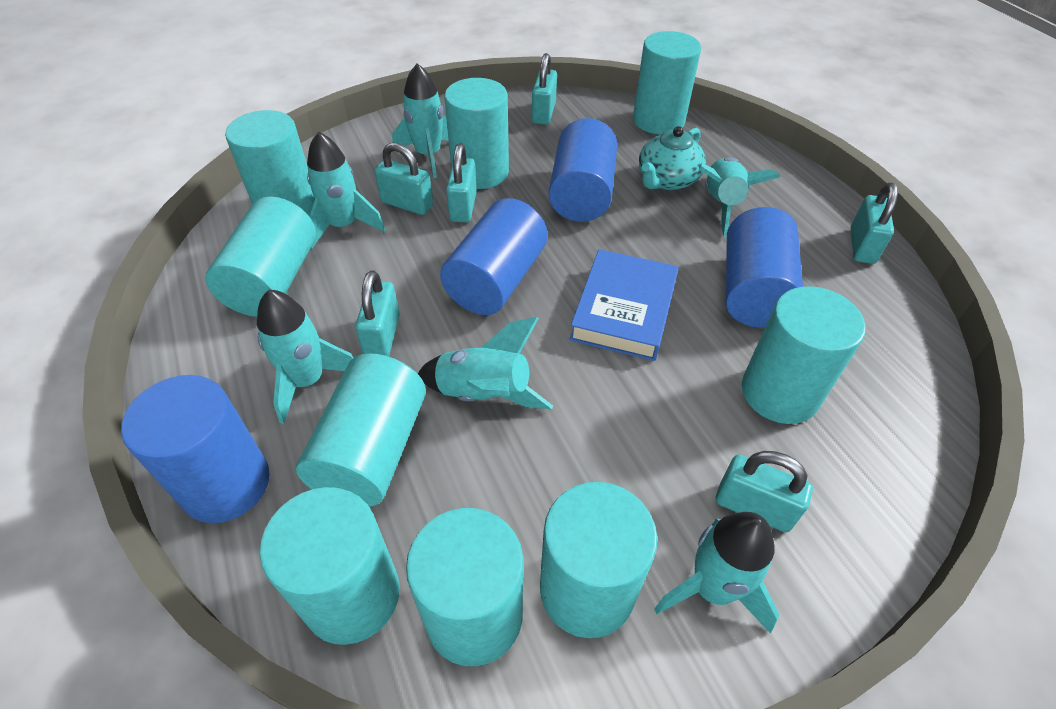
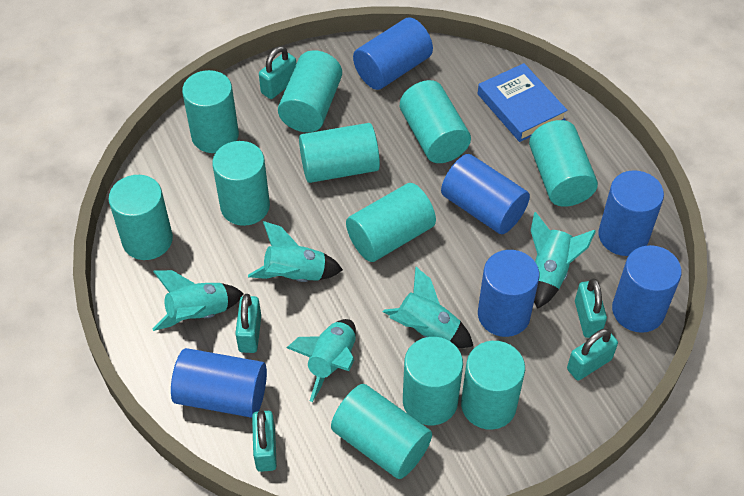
blue cylinder: 4 -> 6
turquoise cylinder: 9 -> 11
turquoise padlock: 6 -> 5
turquoise rocket: 6 -> 5
turquoise teapot: 1 -> 0

